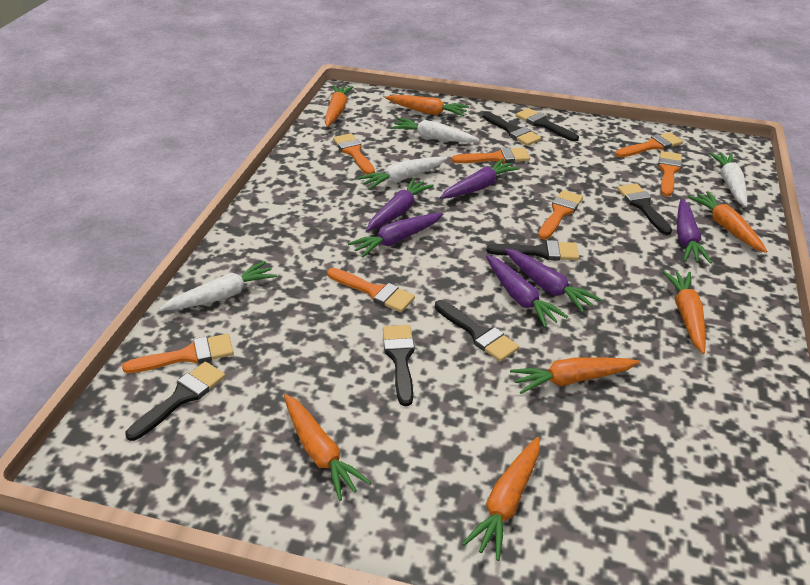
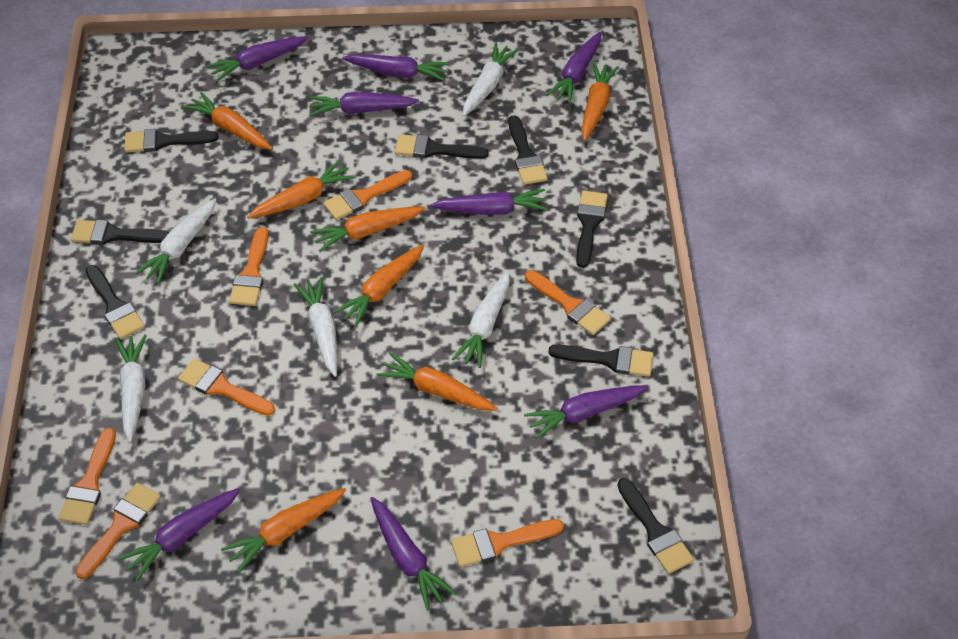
black brush: 7 -> 8
purple carrot: 6 -> 8
white carrot: 4 -> 5

